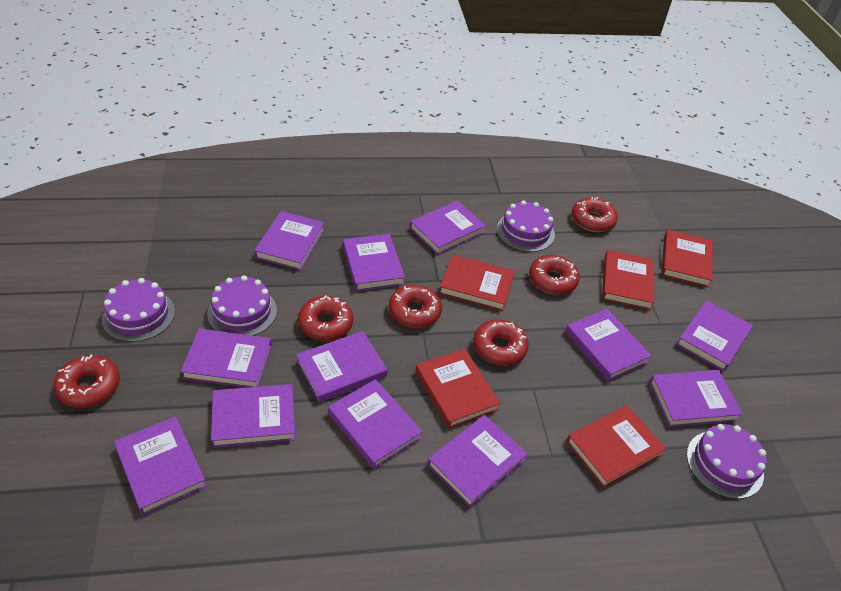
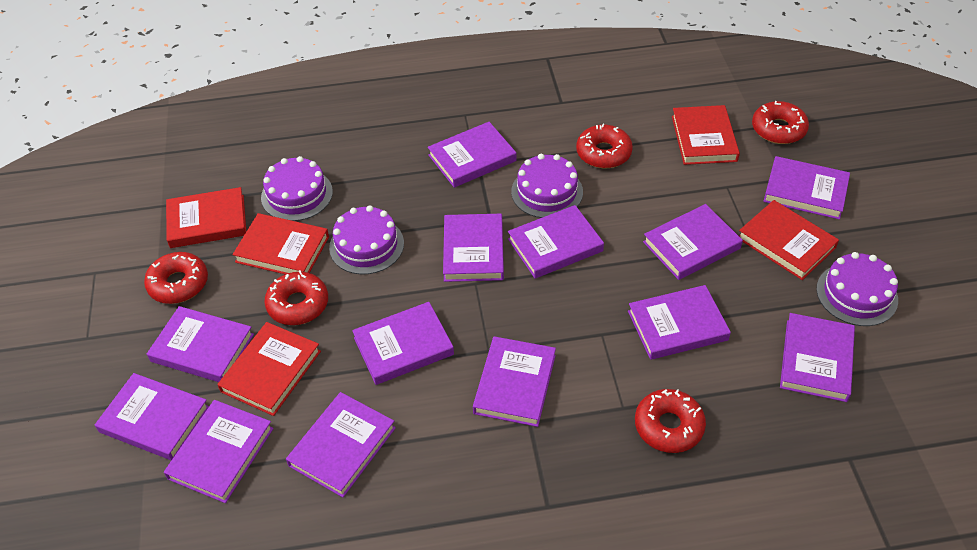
purple book: 12 -> 13
red donut: 6 -> 5

